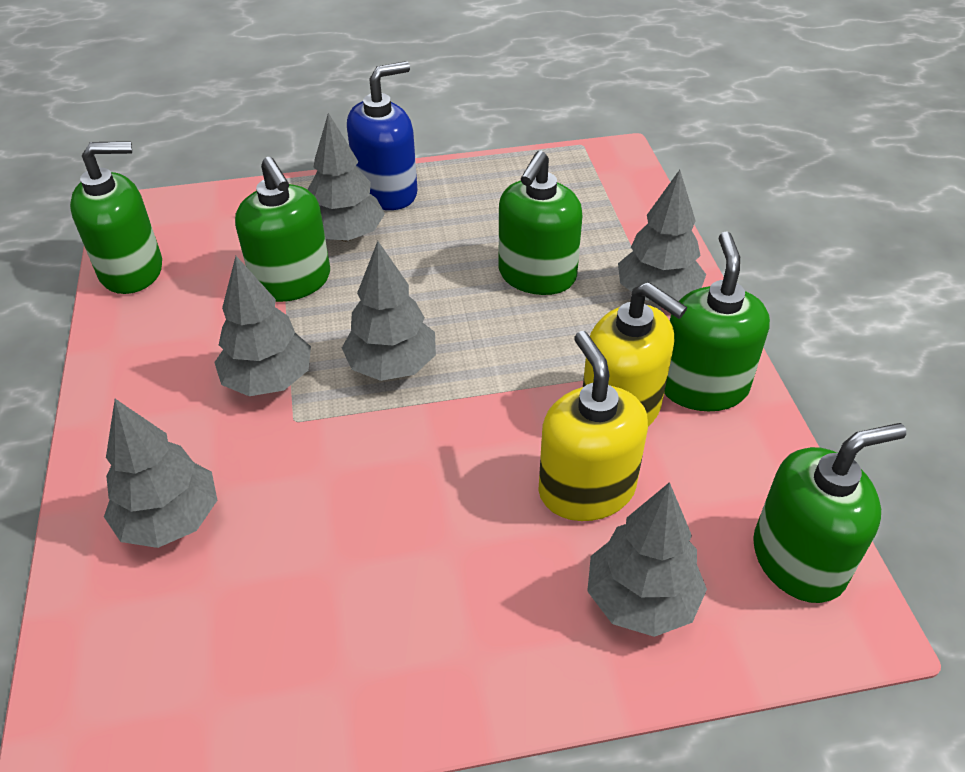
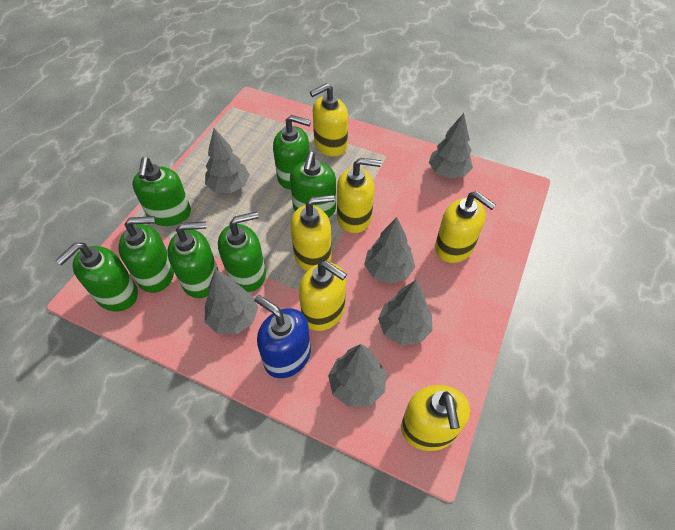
green soap dispenser: 5 -> 7
yellow soap dispenser: 2 -> 6

